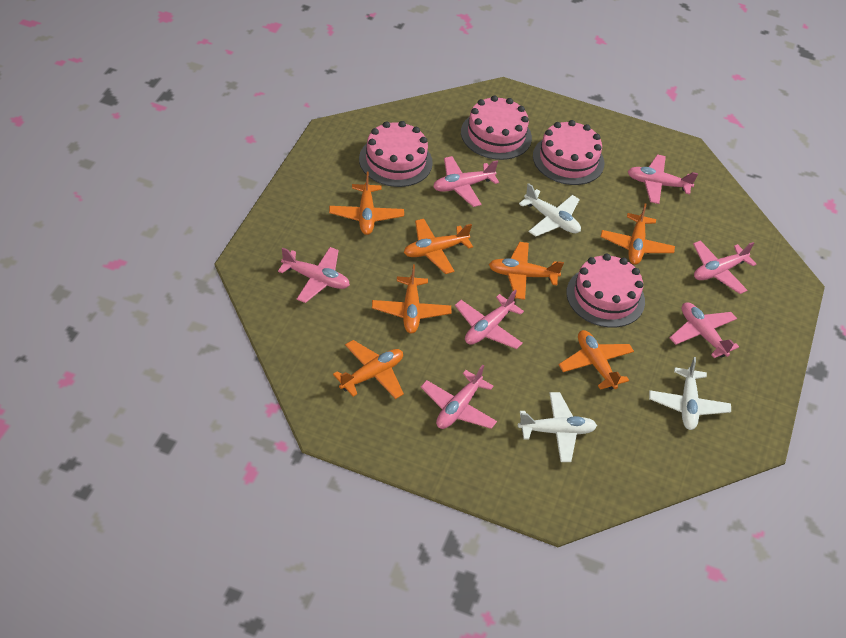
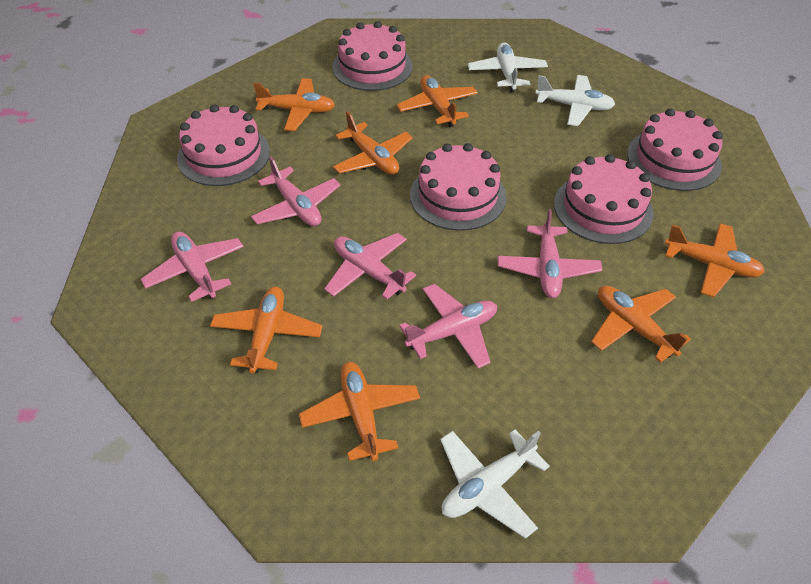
pink cake: 4 -> 5
pink plane: 7 -> 5

